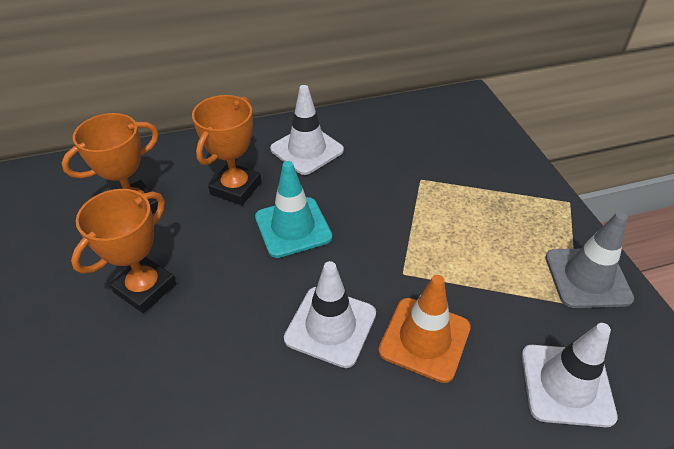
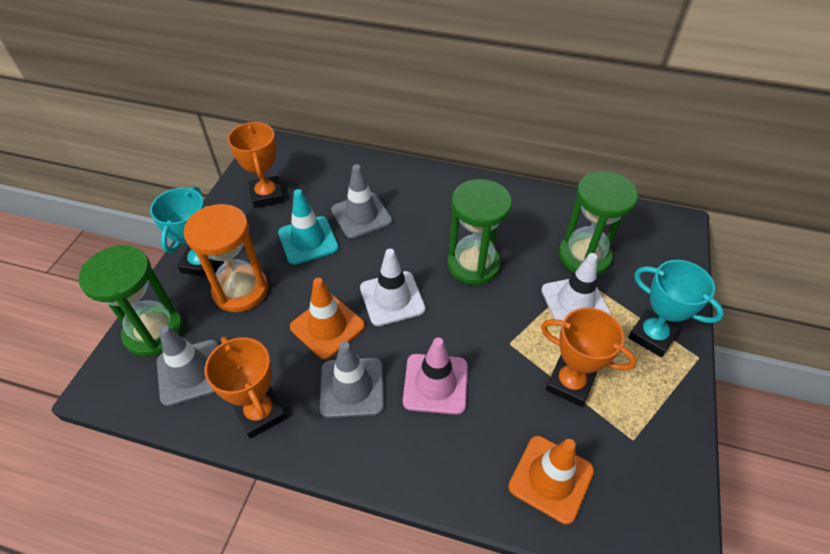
green hourglass: 0 -> 3
grey traffic cone: 1 -> 3
orange hourglass: 0 -> 1
orange traffic cone: 1 -> 2
pink traffic cone: 0 -> 1
turquoise trophy: 0 -> 2
white traffic cone: 3 -> 2

